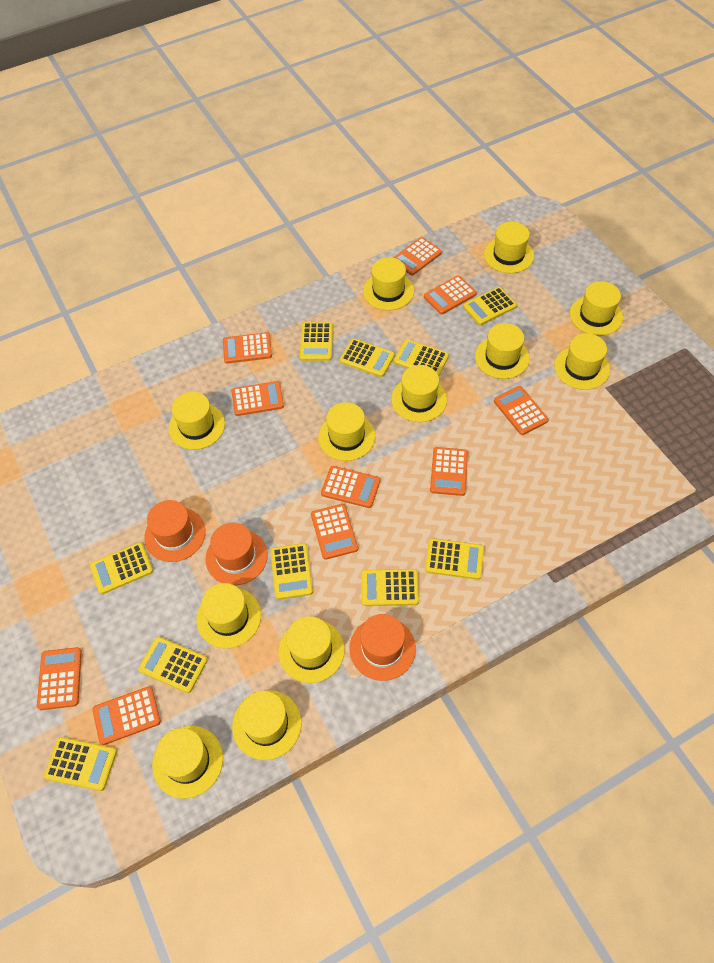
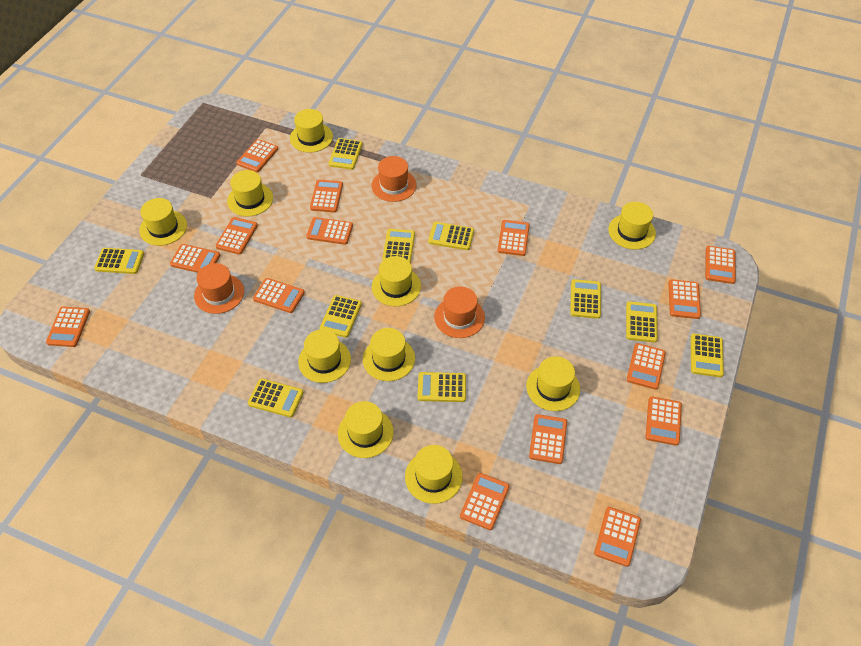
orange calculator: 10 -> 15
yellow hat: 12 -> 10

